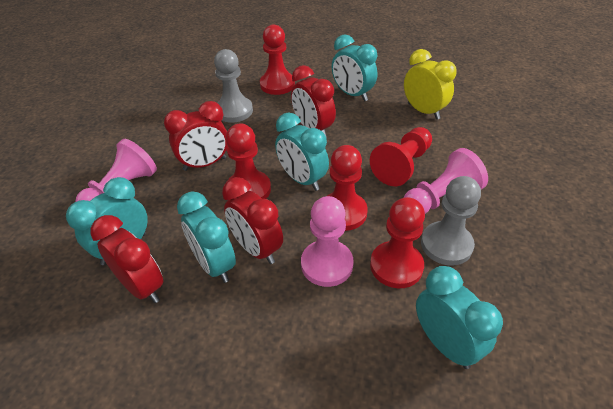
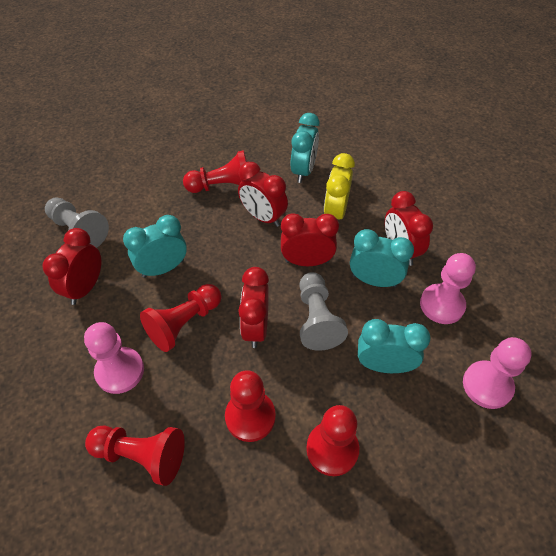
red clock: 4 -> 5
turquoise clock: 5 -> 4

